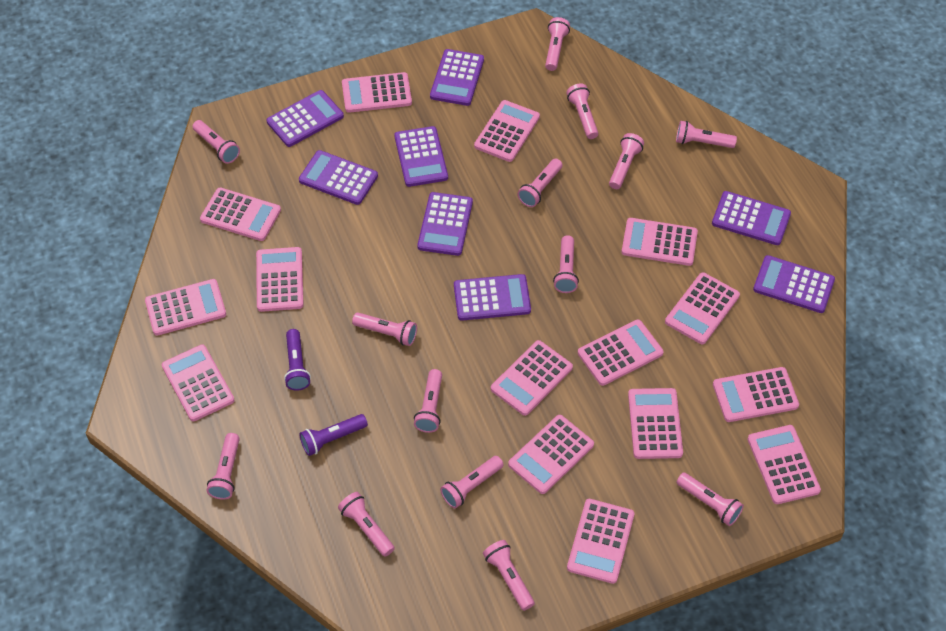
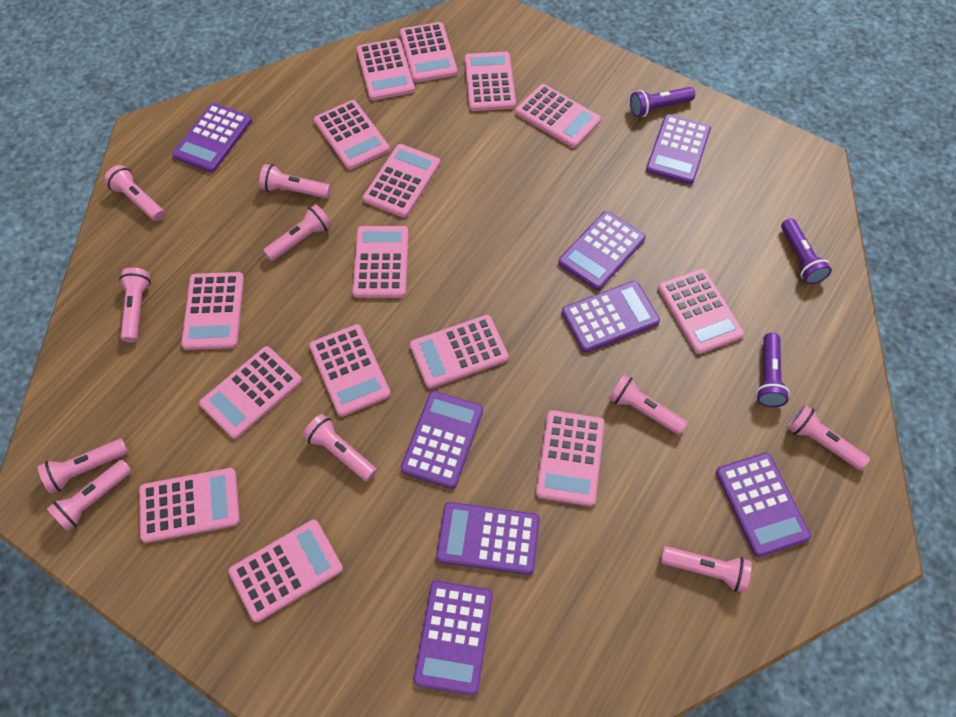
pink flashlight: 14 -> 10
purple flashlight: 2 -> 3

